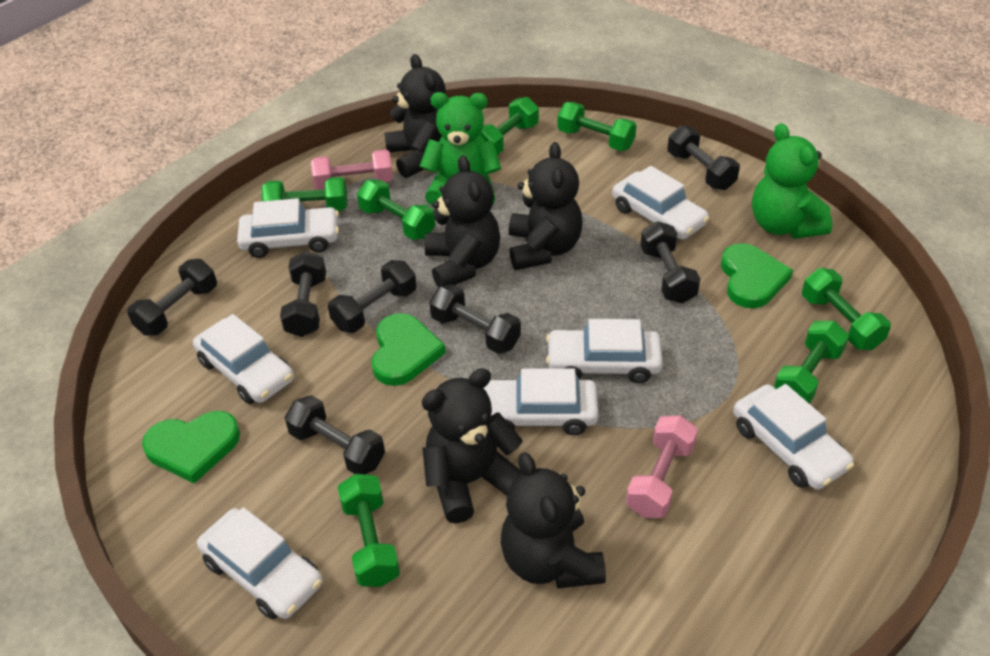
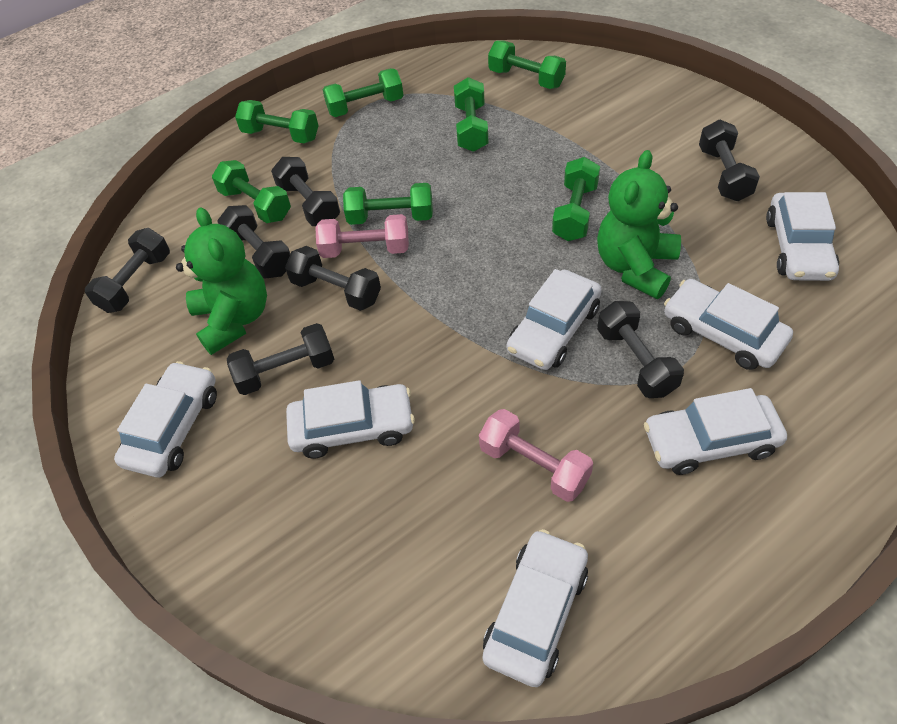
black teddy bear: 5 -> 0
green heart: 3 -> 0

